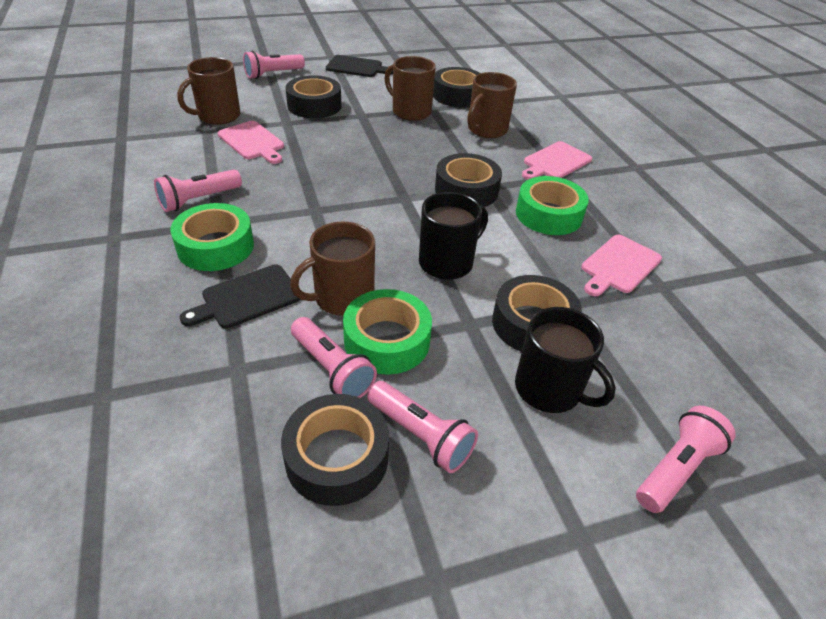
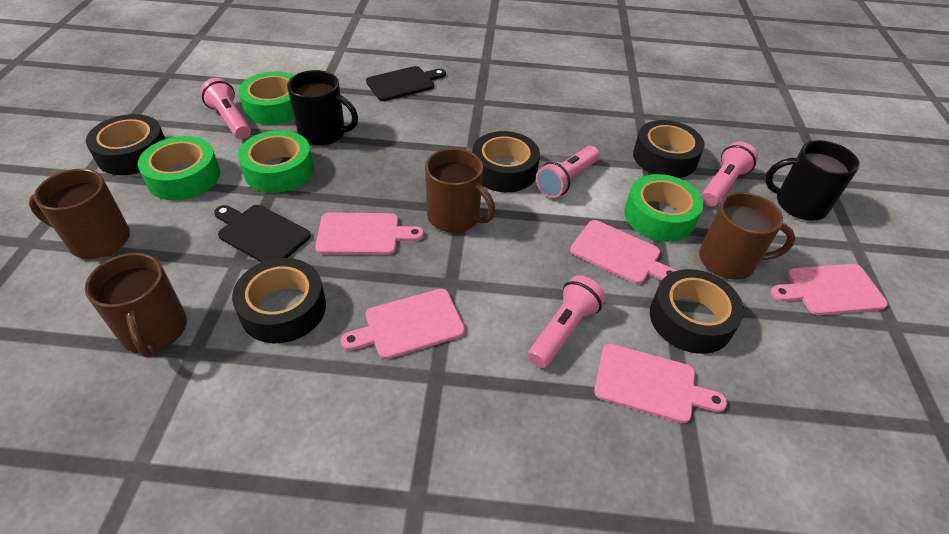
green tape: 3 -> 4
pink cutting board: 3 -> 5
pink flashlight: 5 -> 4

